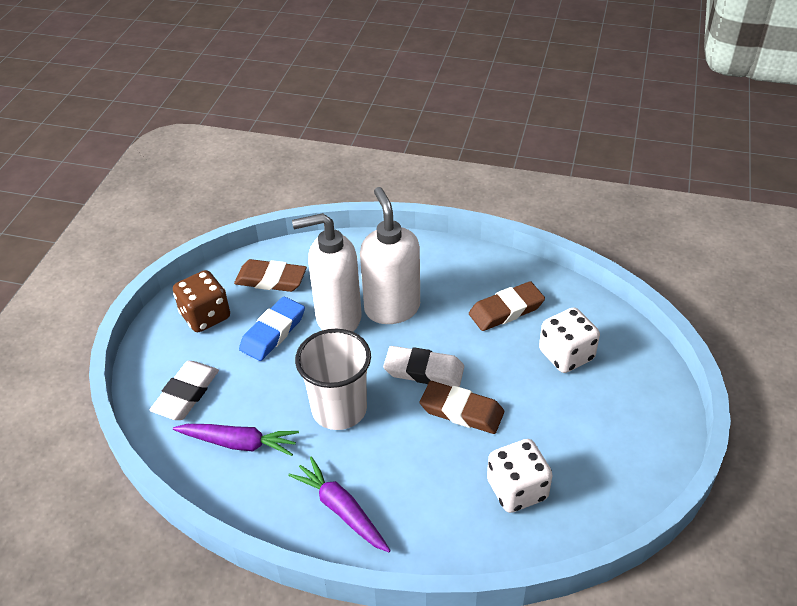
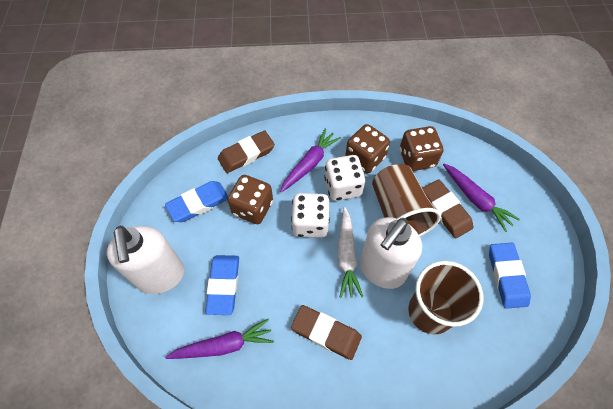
blue eraser: 1 -> 3
brown cup: 0 -> 2
brown dice: 1 -> 3
purple carrot: 2 -> 3
white carrot: 0 -> 1
white cup: 1 -> 0
white eraser: 2 -> 0

